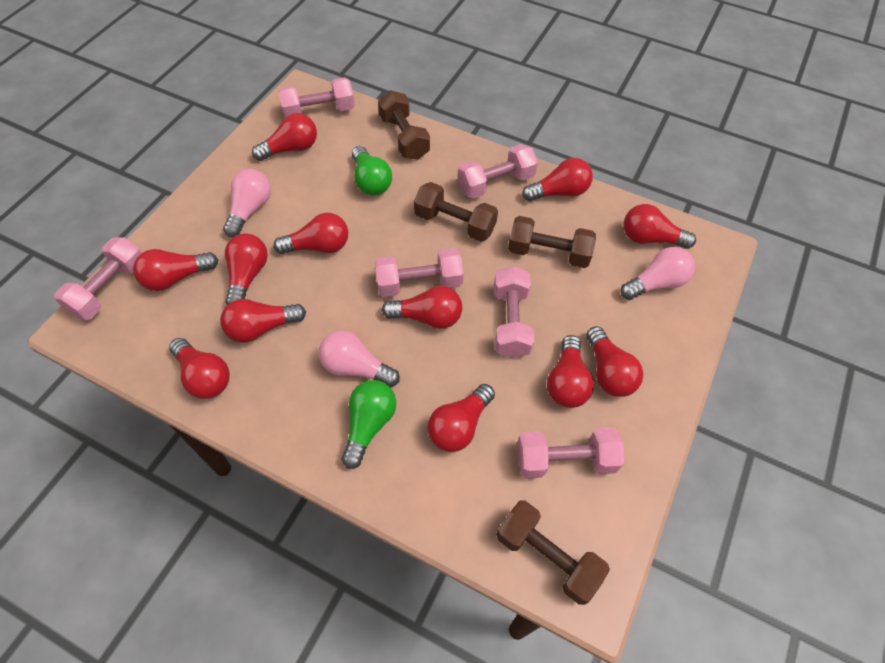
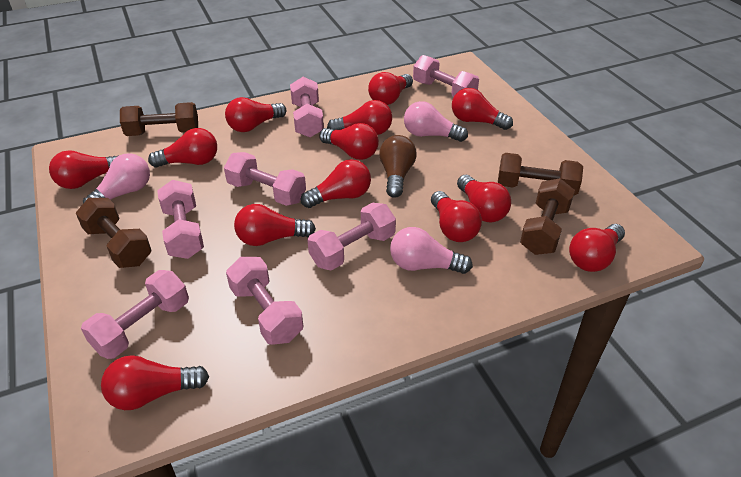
brown light bulb: 0 -> 1
green light bulb: 2 -> 0
pink dumbbell: 6 -> 7
red light bulb: 12 -> 13

